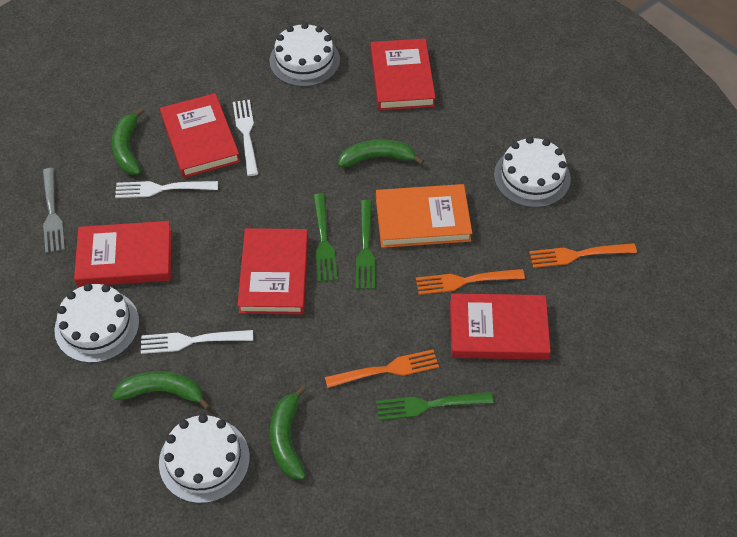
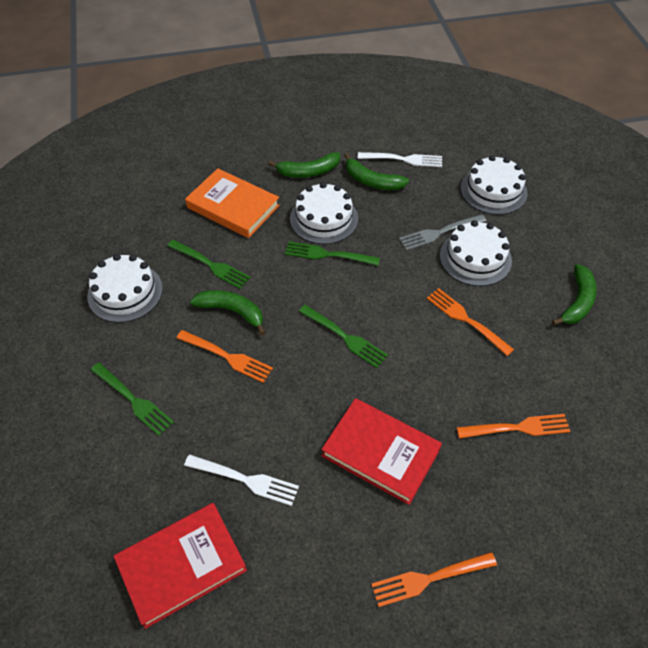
green fork: 3 -> 4
orange fork: 3 -> 4
red book: 5 -> 2
white fork: 3 -> 2

